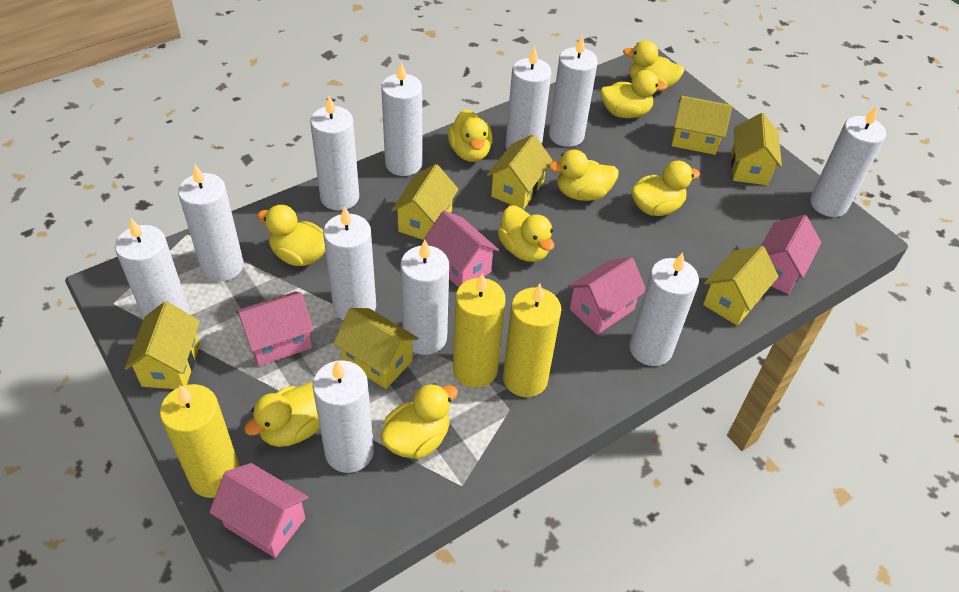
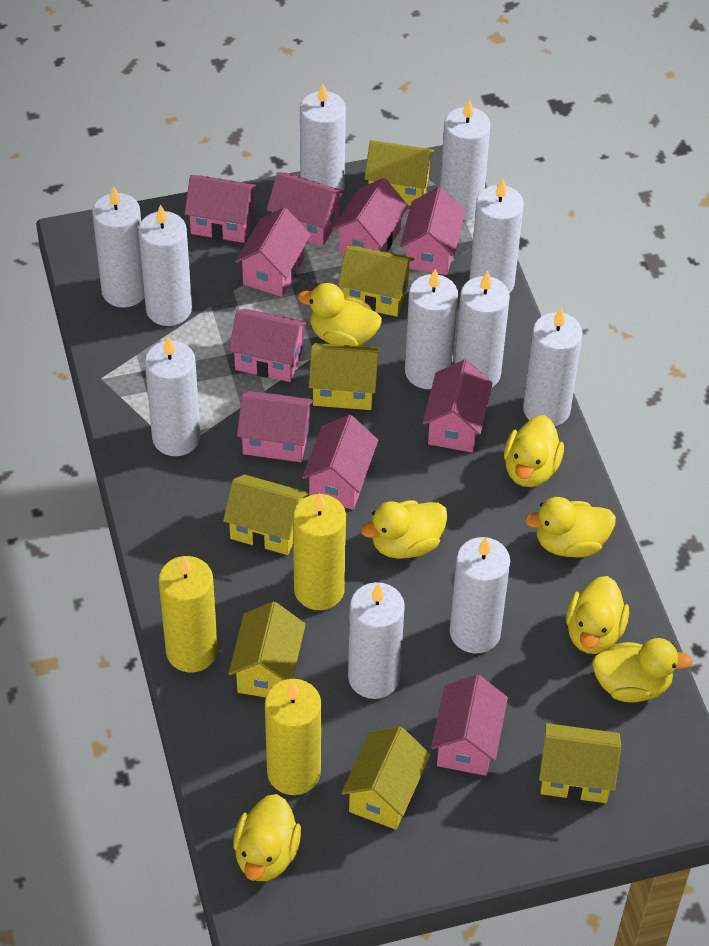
pink house: 5 -> 10
yellow duck: 9 -> 7

